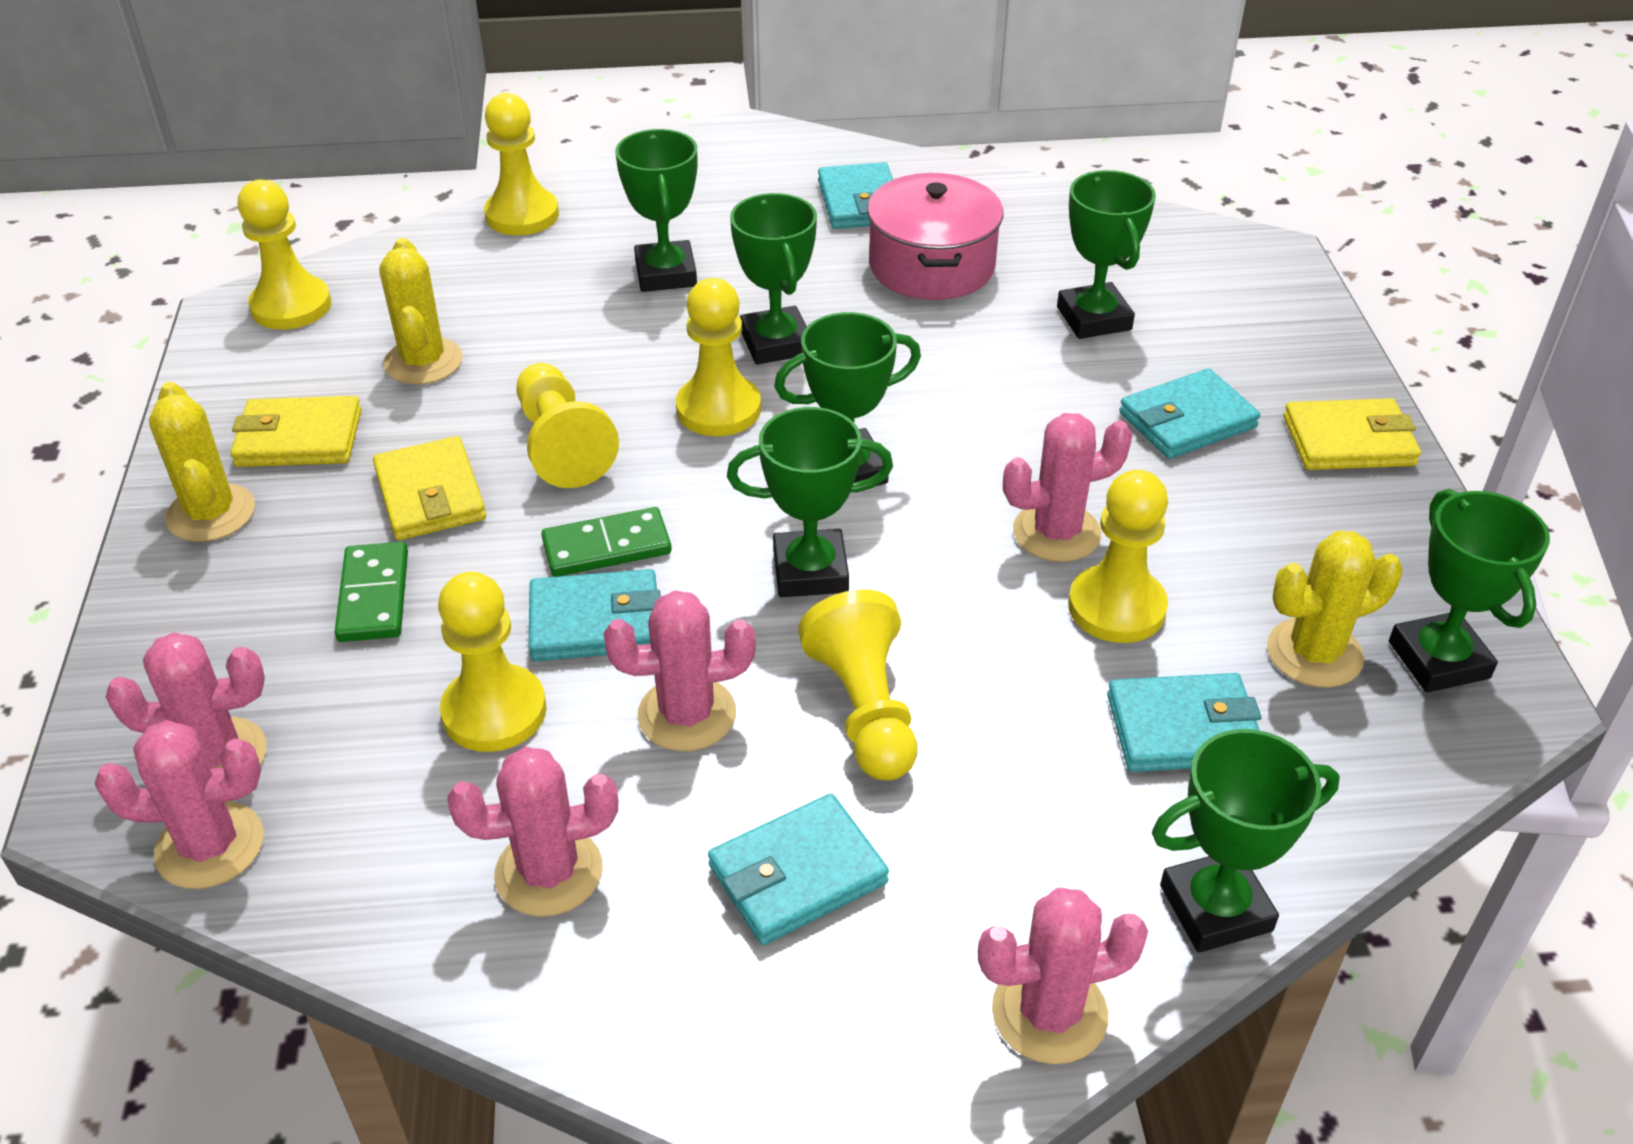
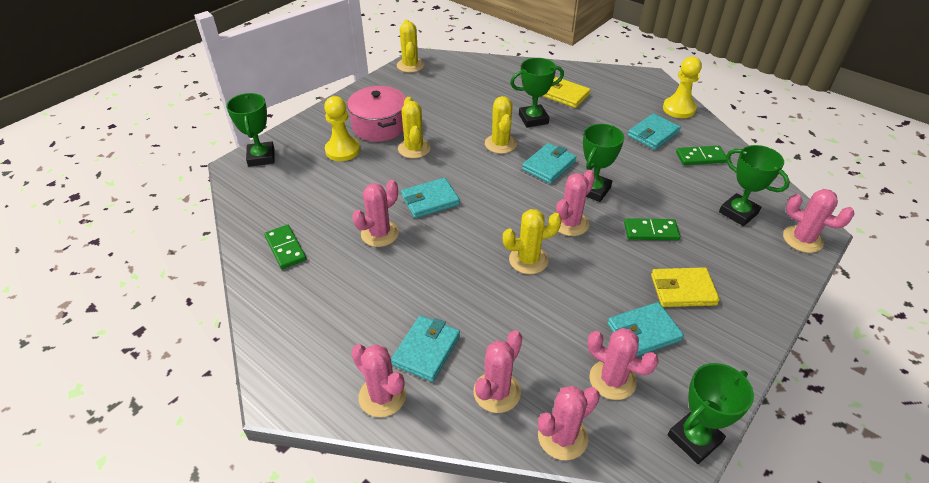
green domino: 2 -> 3
green trophy: 7 -> 5
pink cactus: 6 -> 7
yellow cactus: 3 -> 4
yellow pawn: 7 -> 2
yellow wallet: 3 -> 2

